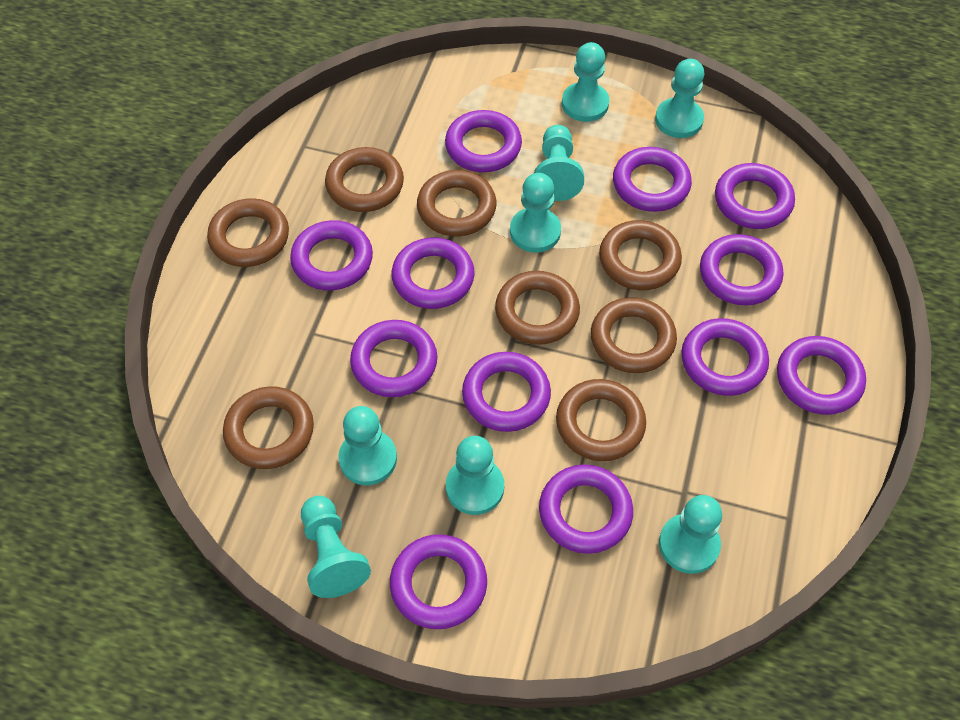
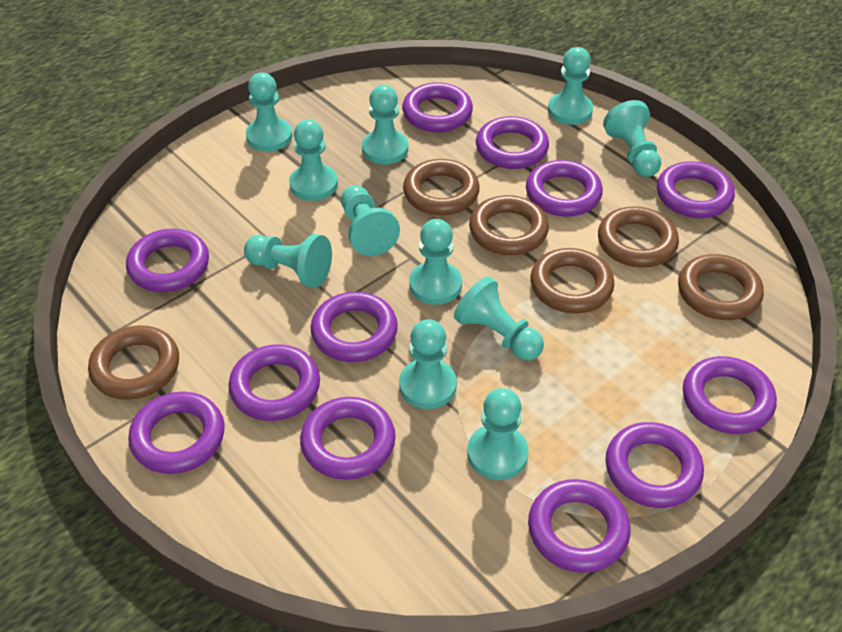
brown ring: 8 -> 6
turquoise pawn: 8 -> 11

